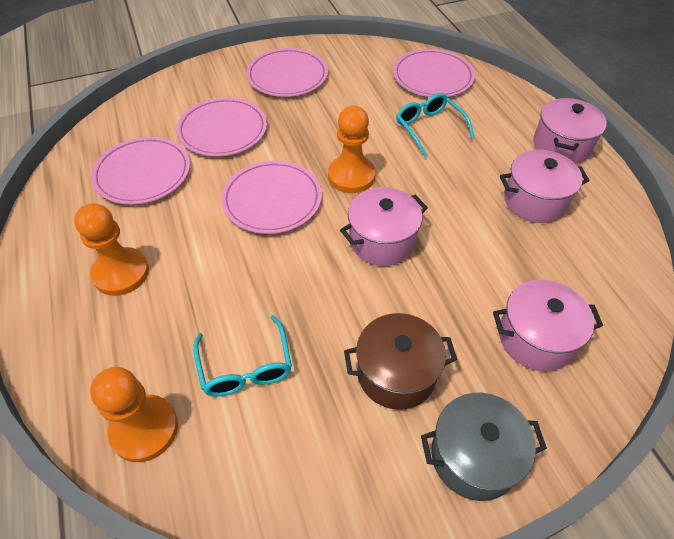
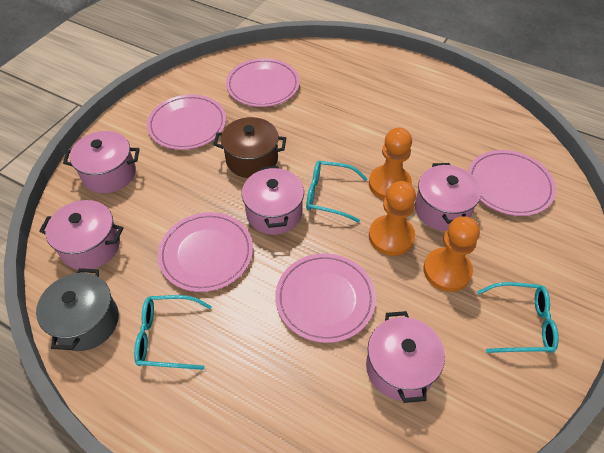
pink pot: 4 -> 5
turquoise glasses: 2 -> 3

